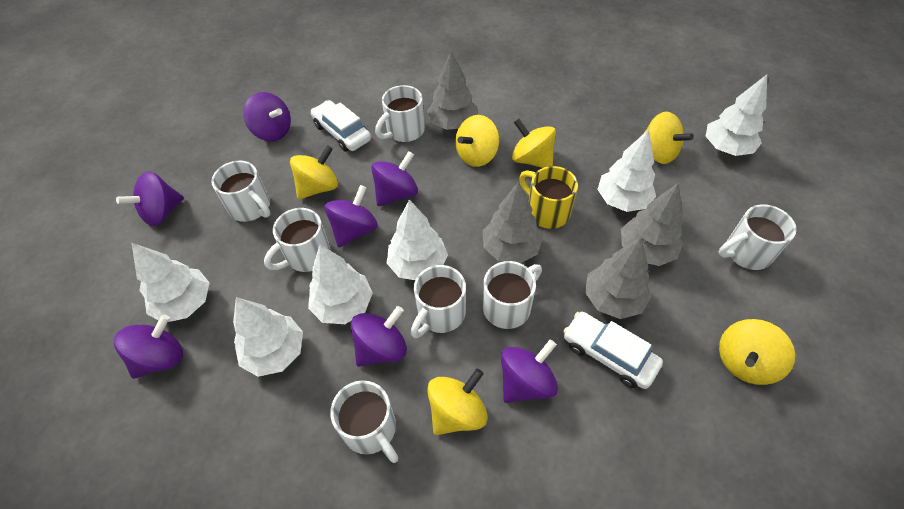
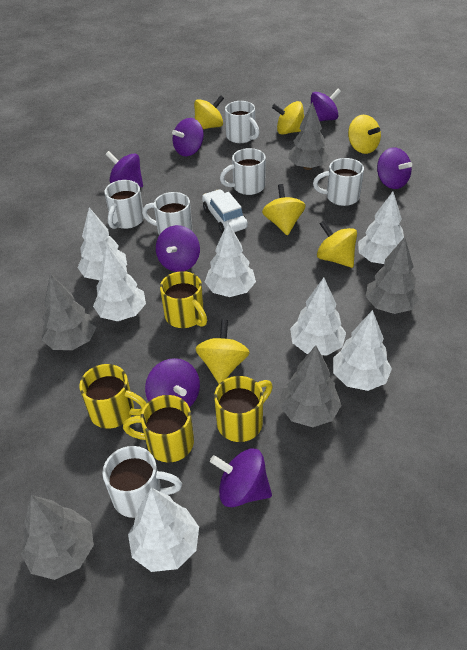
grey tree: 4 -> 5
white car: 2 -> 1
white mug: 7 -> 6
white tree: 6 -> 7
yellow mug: 1 -> 4

